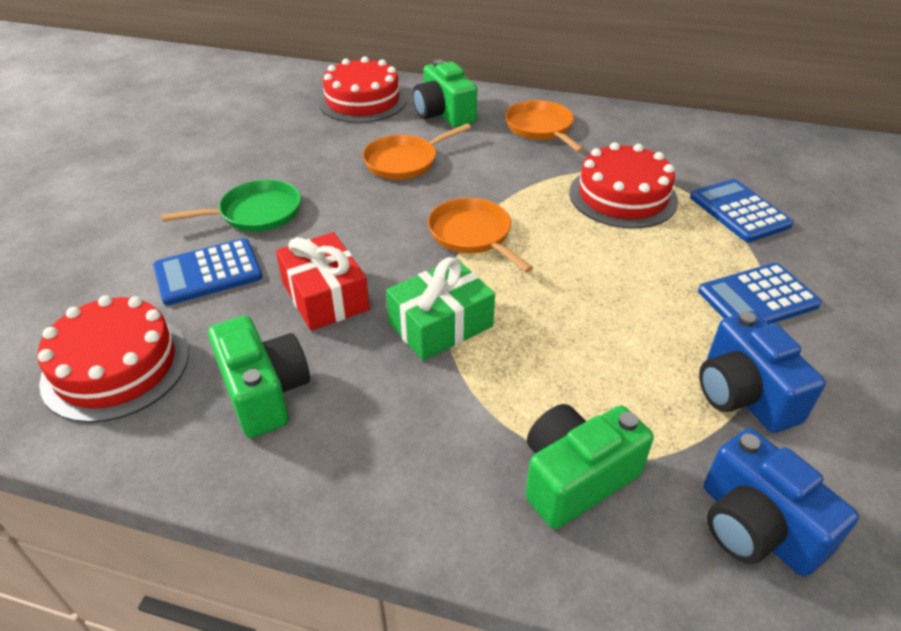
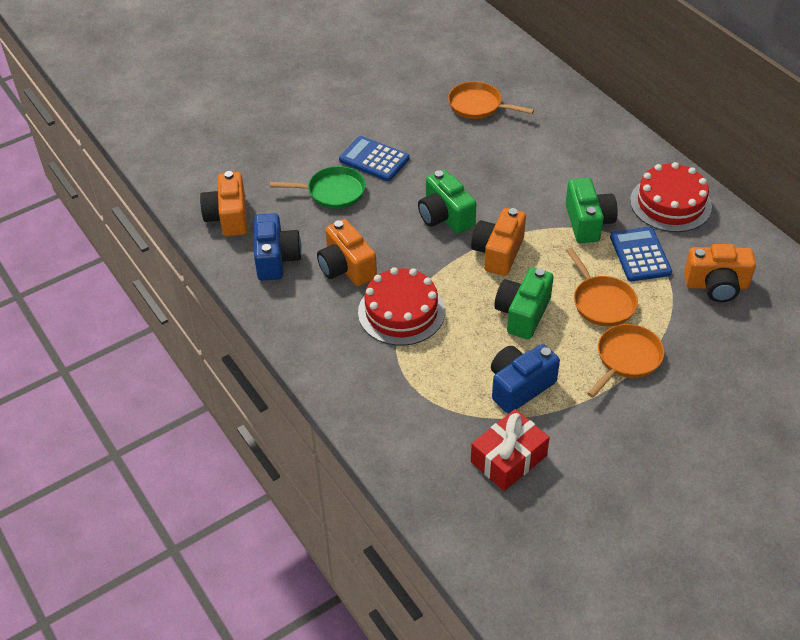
blue calculator: 3 -> 2
green gift: 1 -> 0
orange camera: 0 -> 4
red cake: 3 -> 2

